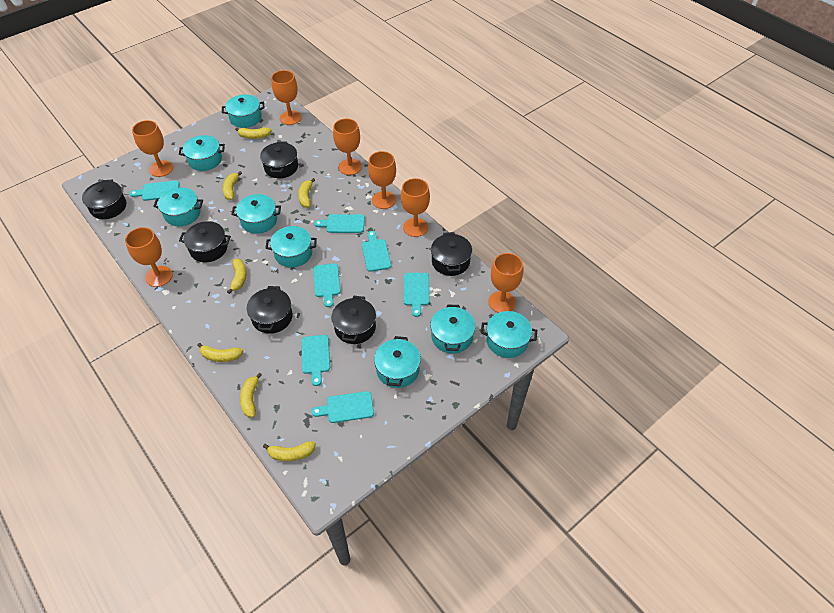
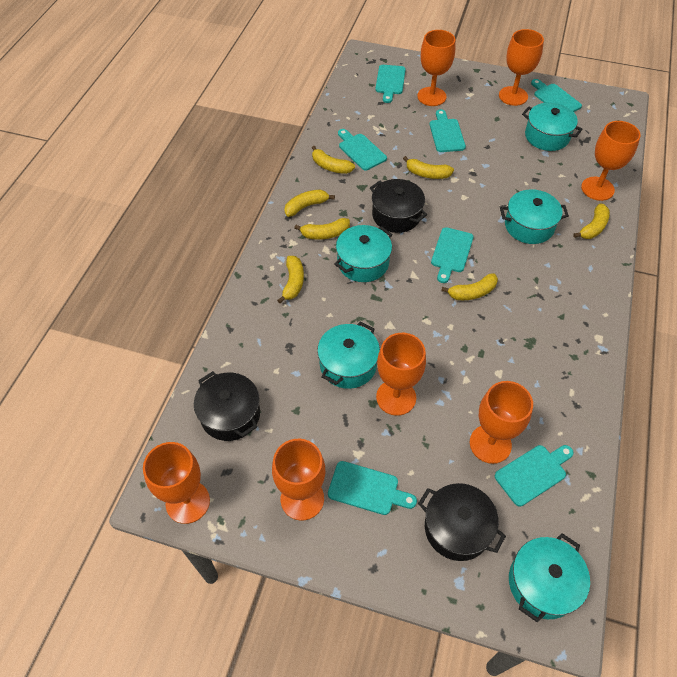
black pot: 6 -> 3
turquoise pot: 8 -> 5

